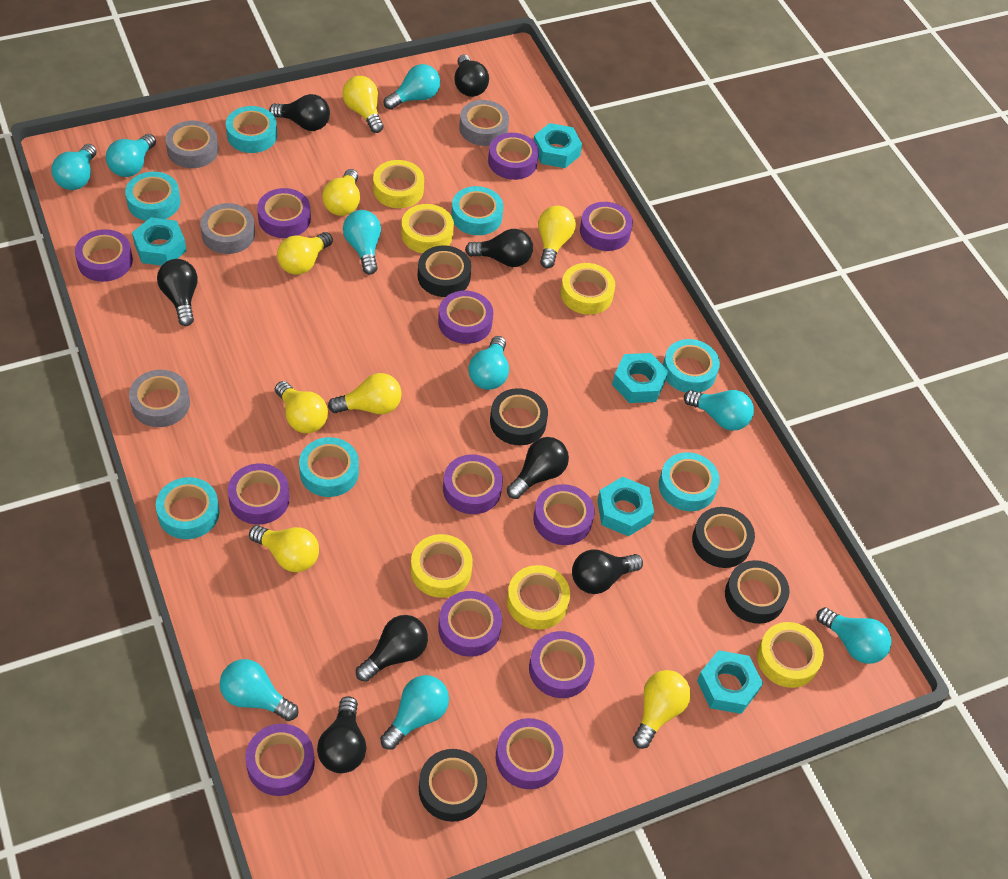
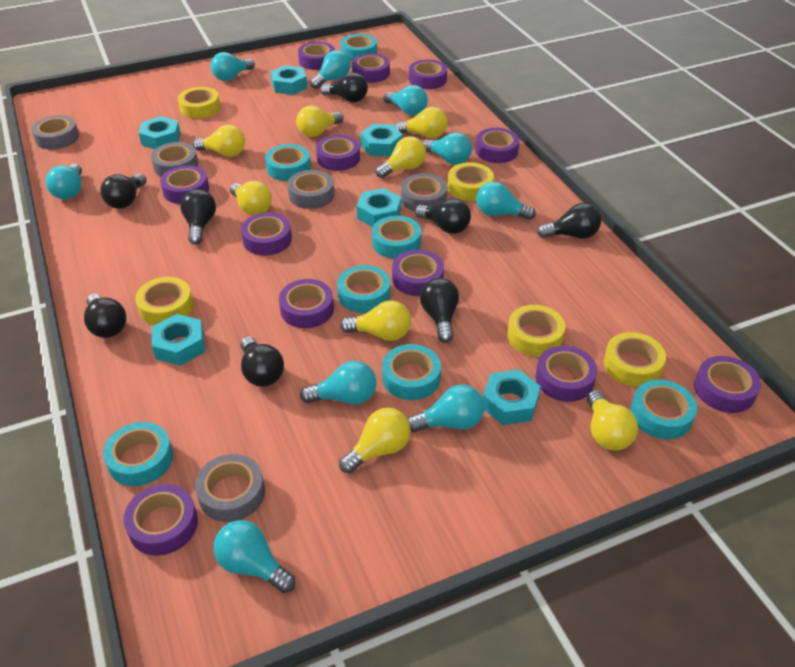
black tape: 5 -> 0
grey tape: 4 -> 5
turquoise nut: 5 -> 6
yellow tape: 6 -> 5

